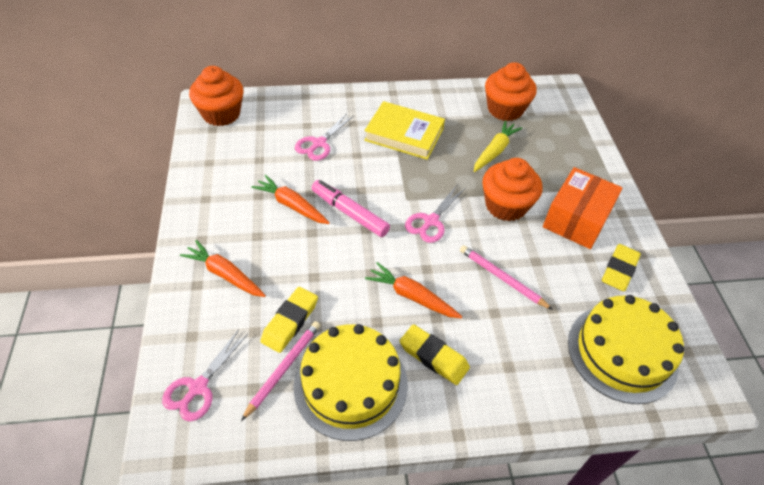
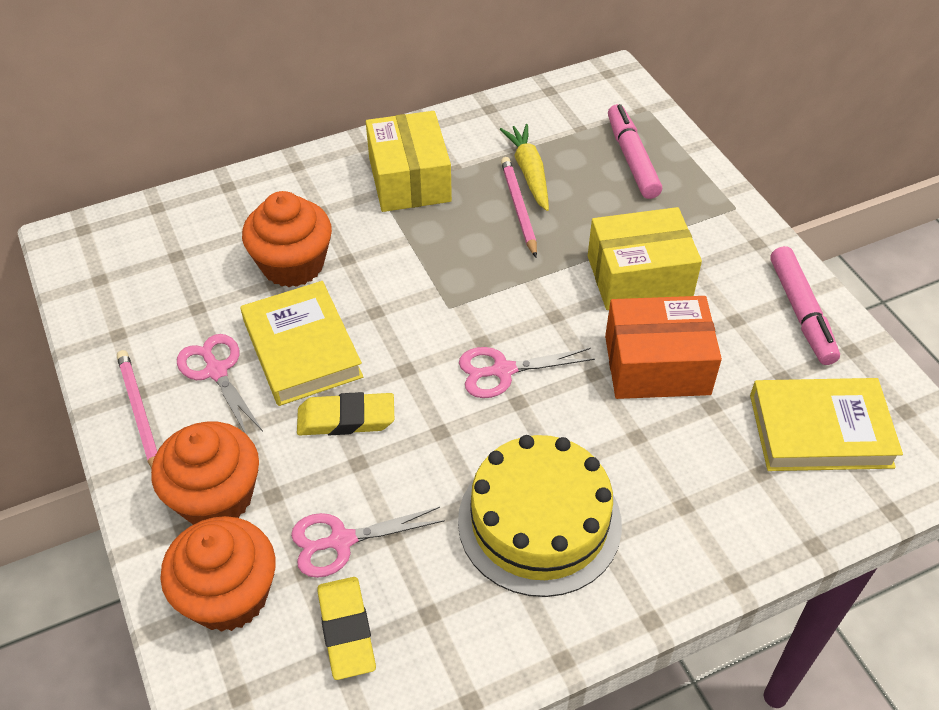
orange carrot: 3 -> 0
pink marker: 1 -> 2
yellow book: 1 -> 2
yellow box: 0 -> 2
yellow cake: 2 -> 1
yellow eraser: 3 -> 2

